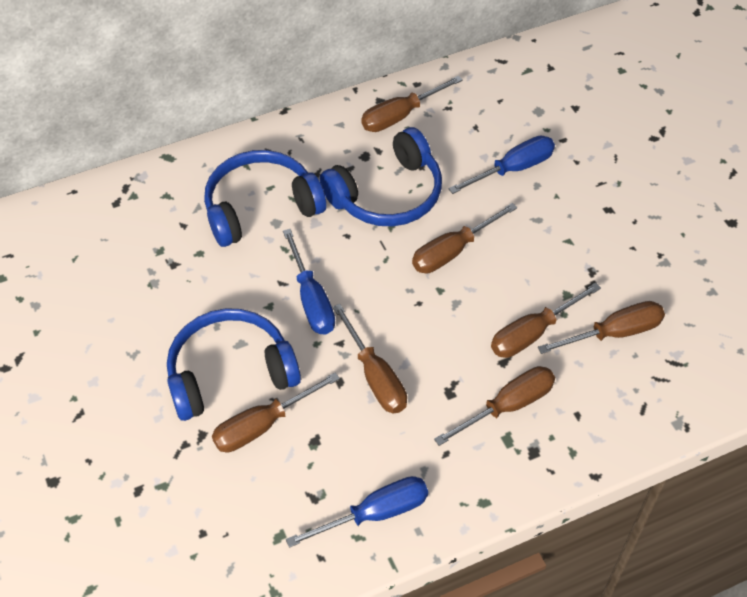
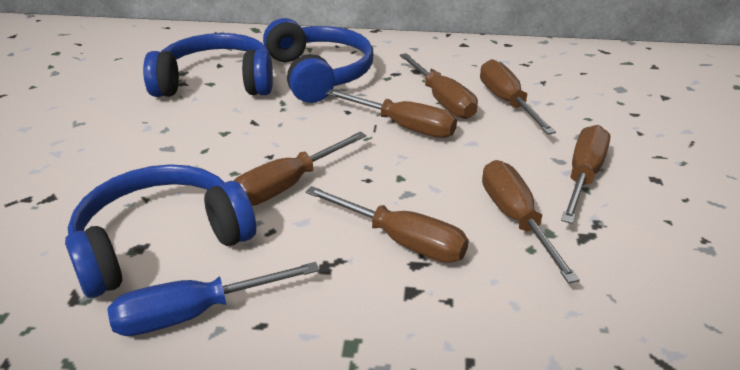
blue screwdriver: 3 -> 1

